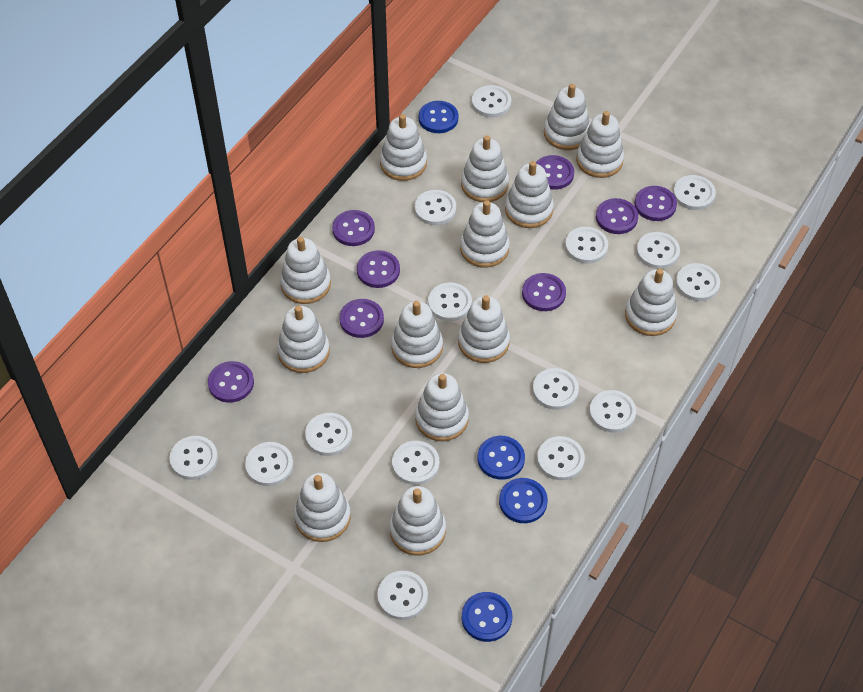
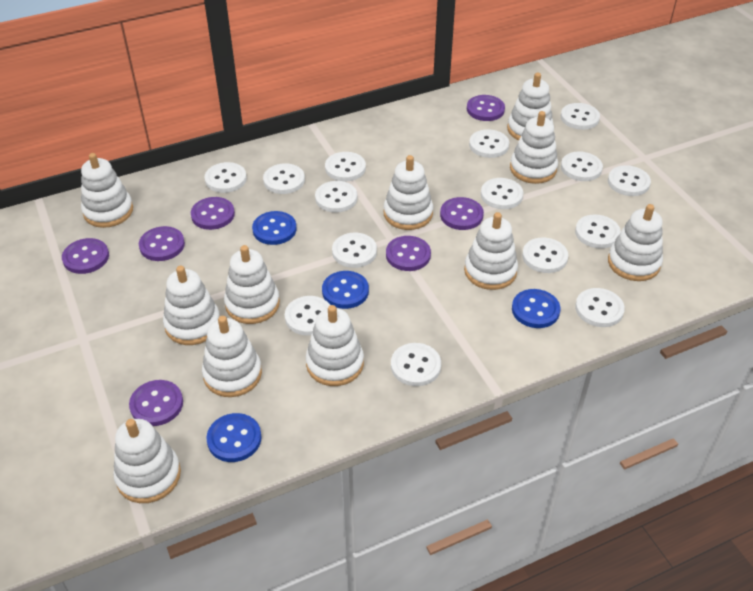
purple button: 8 -> 7
white stacking toy: 14 -> 11

